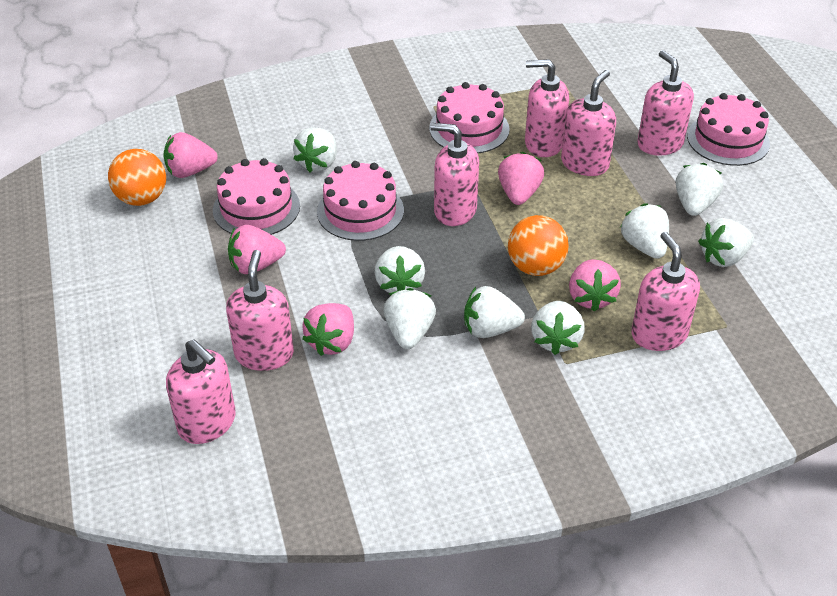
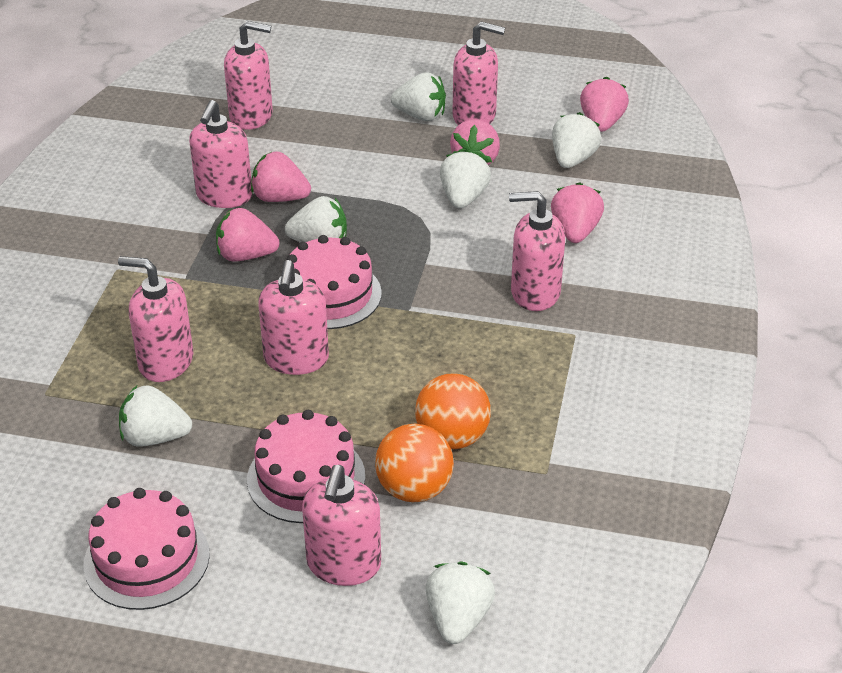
pink cake: 4 -> 3
white strawberry: 8 -> 6

